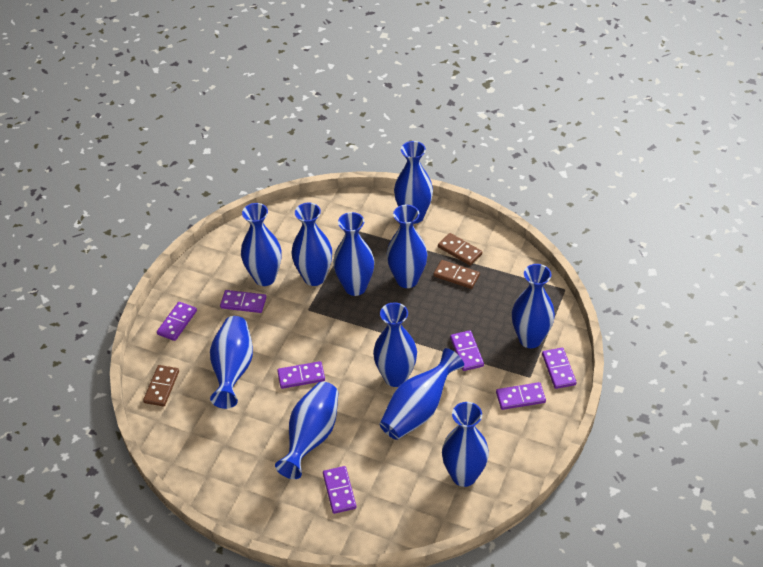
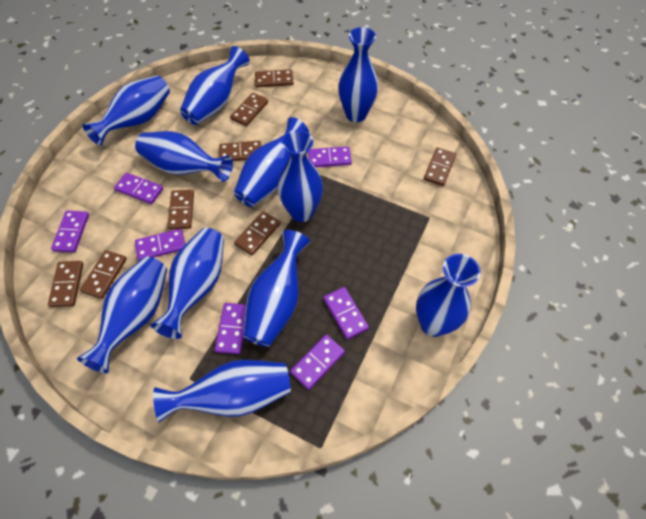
brown domino: 3 -> 8

